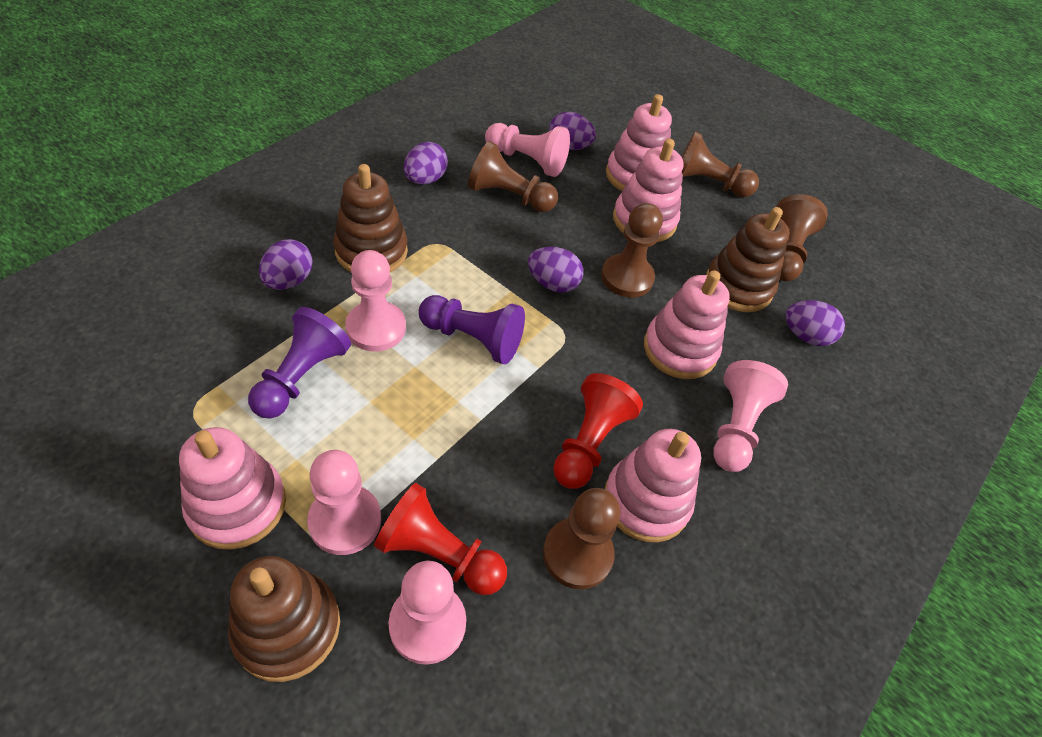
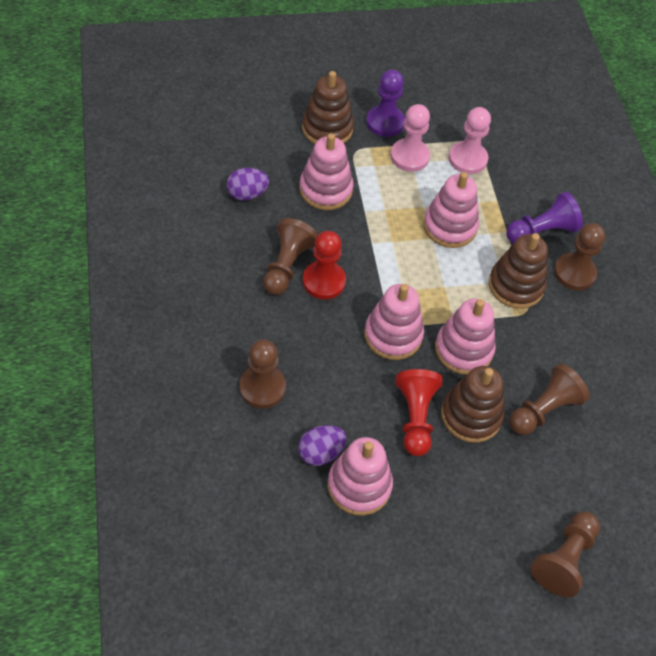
pink pawn: 5 -> 2
purple egg: 5 -> 2

